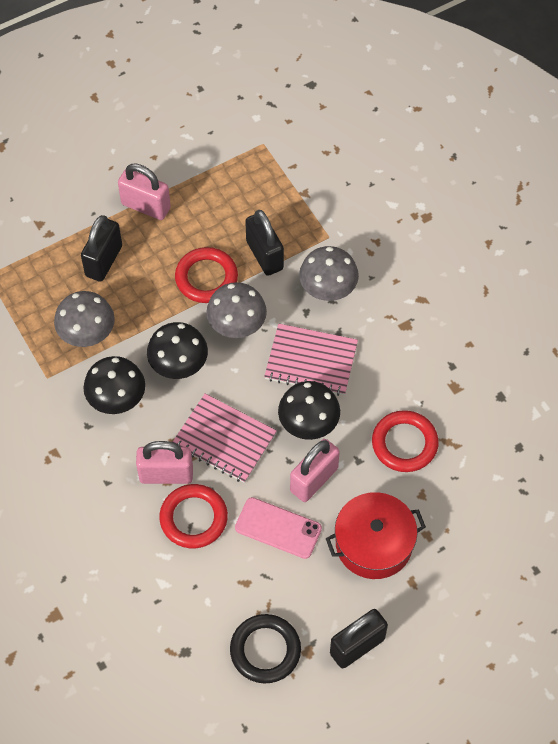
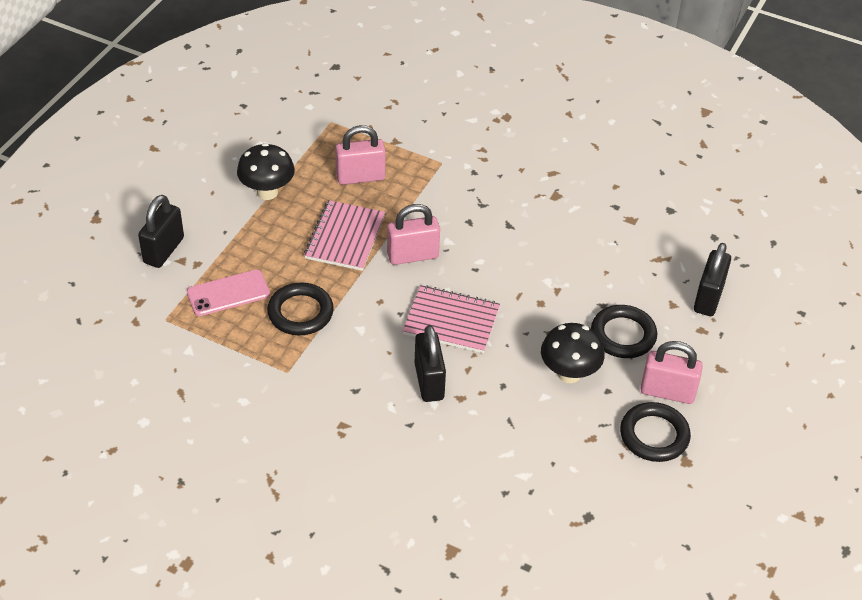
black mushroom: 3 -> 2
black ring: 1 -> 3
grey mushroom: 3 -> 0
red pot: 1 -> 0
red ring: 3 -> 0

